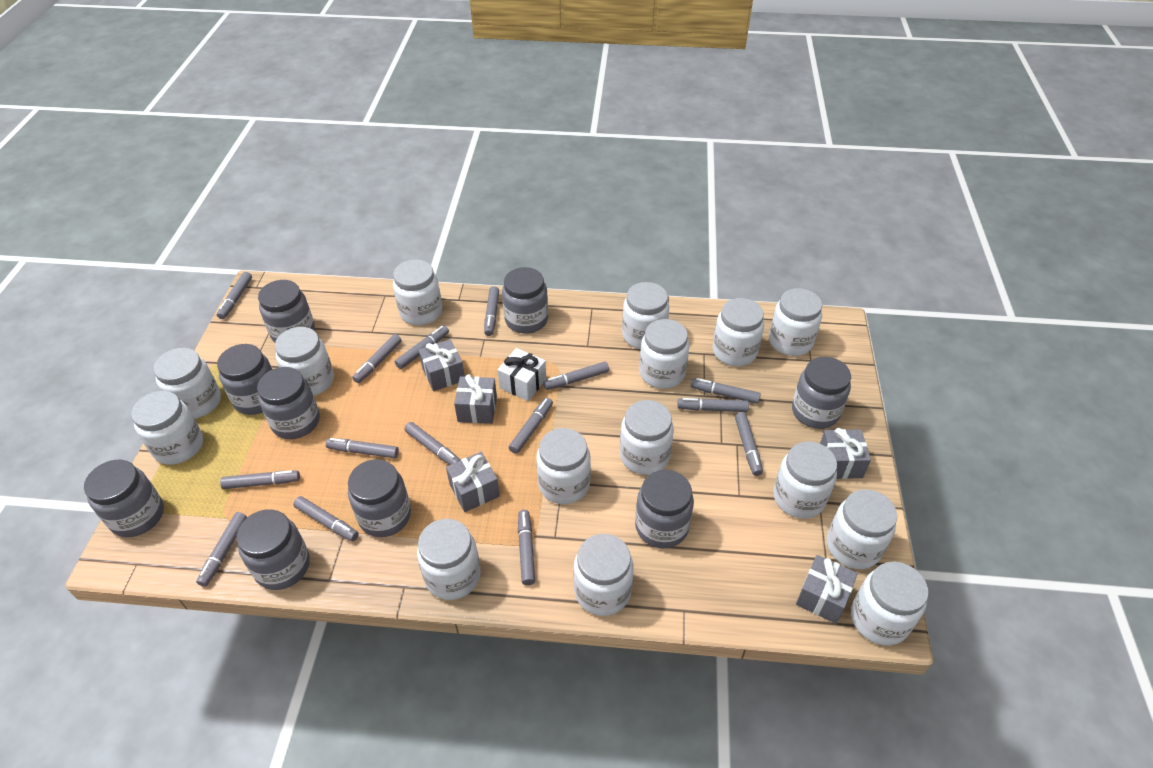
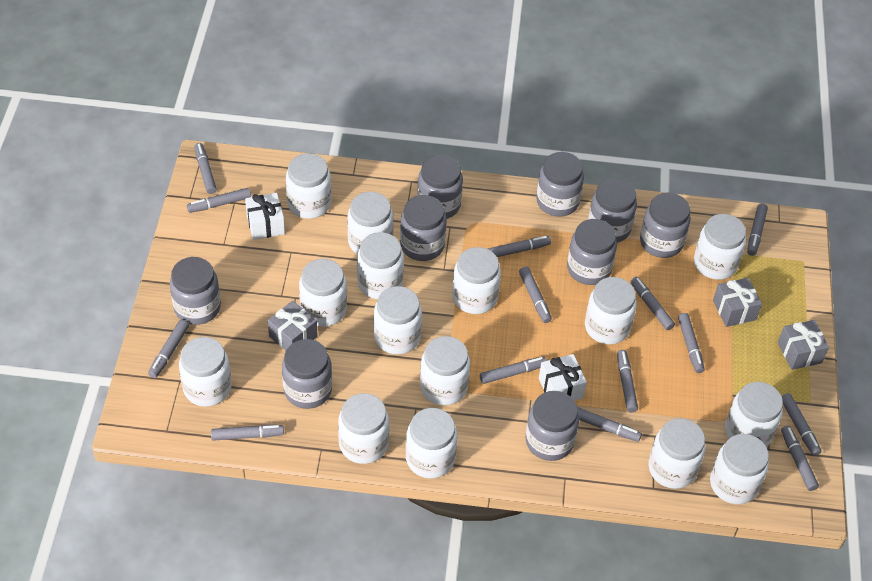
grey gift: 5 -> 3
grey marker: 15 -> 14
white gift: 1 -> 2

